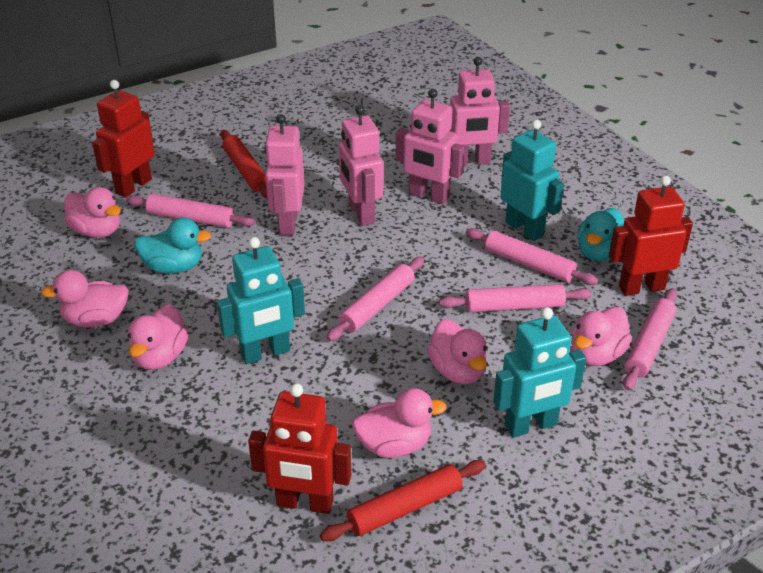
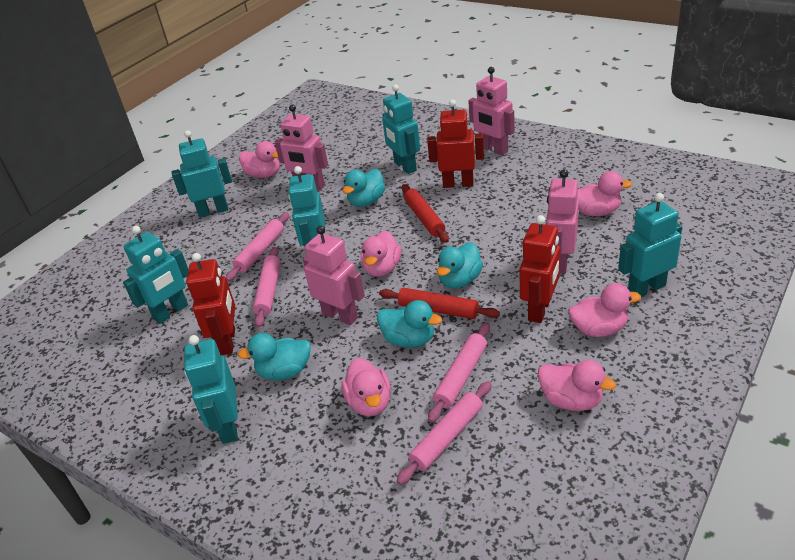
pink rolling pin: 5 -> 4
turquoise duck: 2 -> 4
turquoise robot: 3 -> 6

